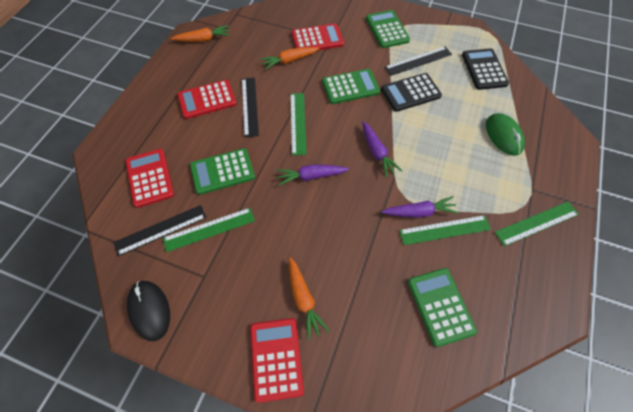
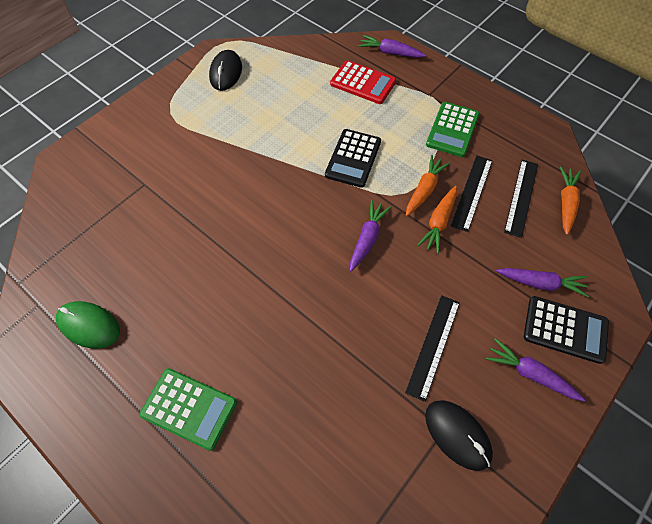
black mouse: 1 -> 2
green calculator: 4 -> 2
green ruler: 4 -> 0
purple carrot: 3 -> 4
red calculator: 4 -> 1

